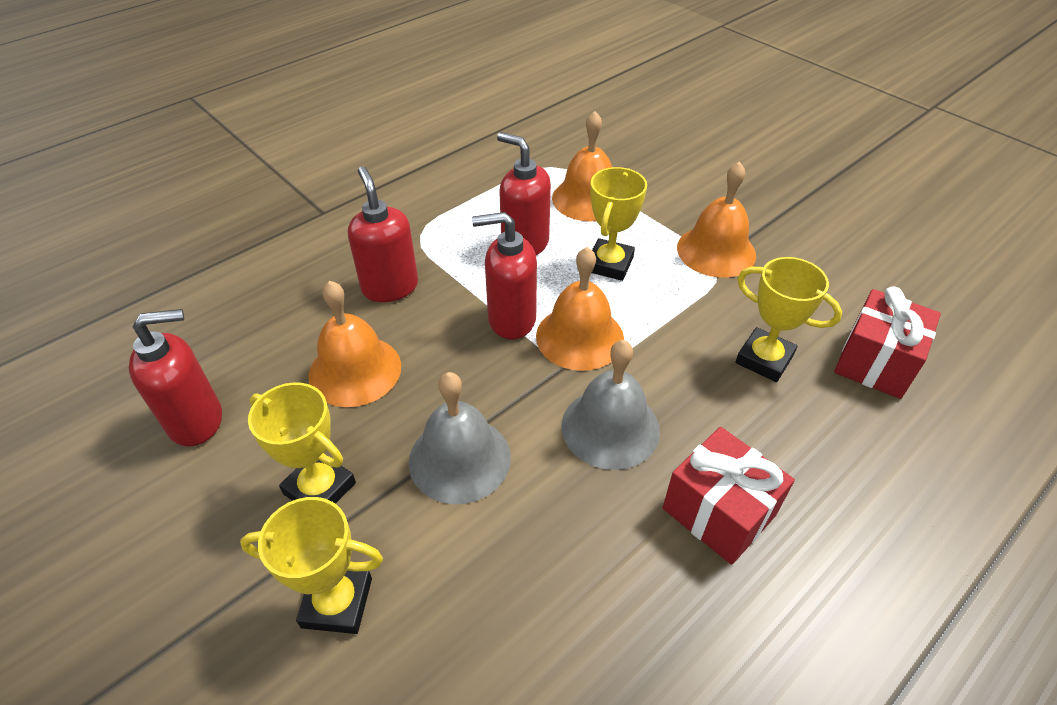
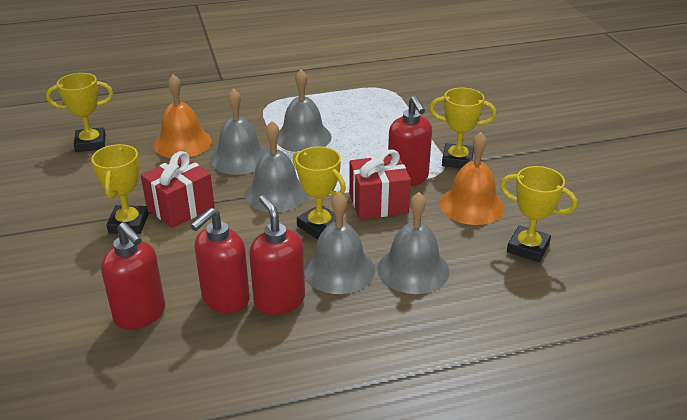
grey bell: 2 -> 5
orange bell: 4 -> 2
yellow trophy: 4 -> 5

